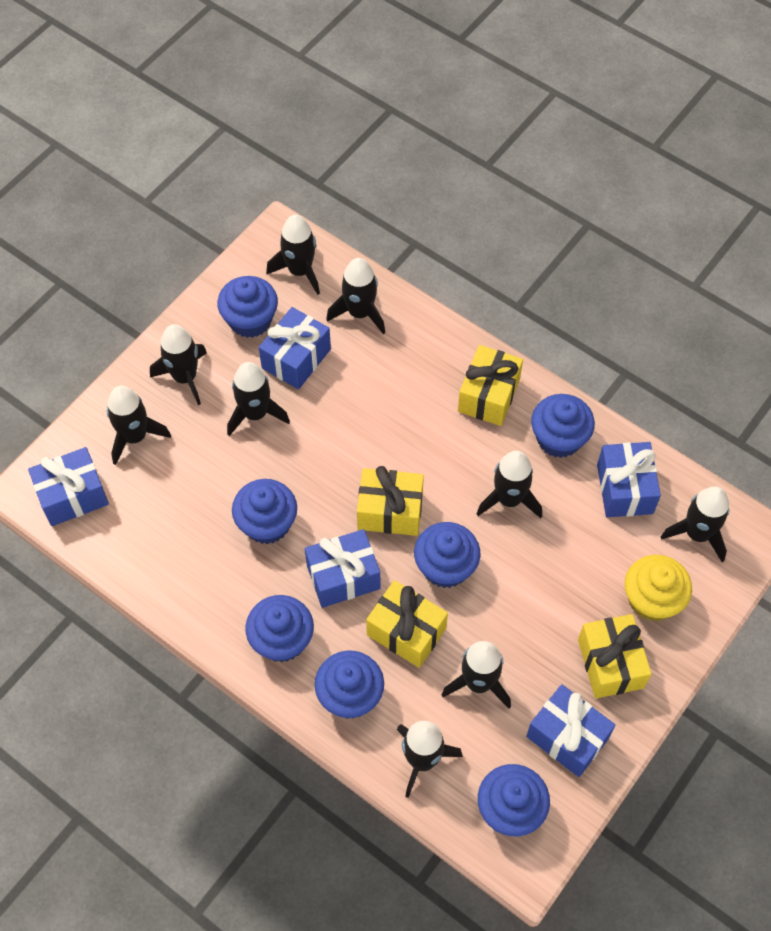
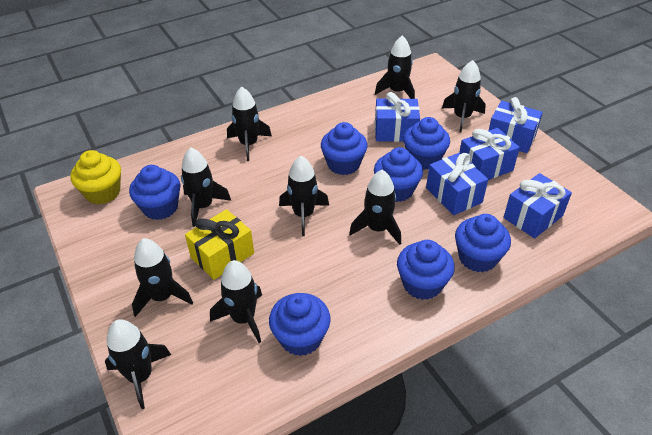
yellow gift: 4 -> 1

